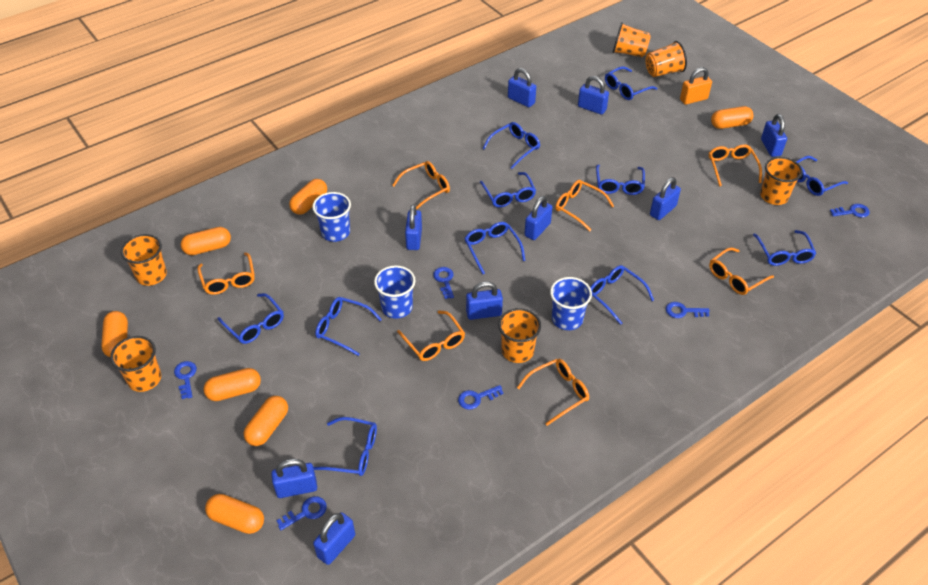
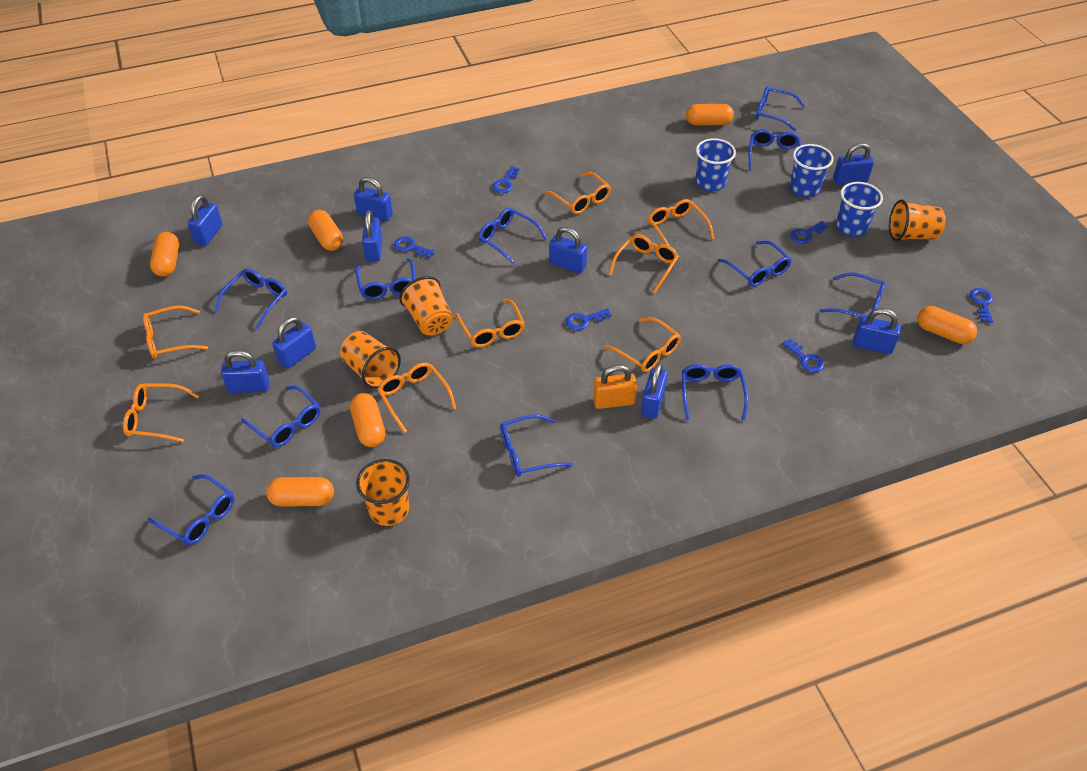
orange capsule: 7 -> 6
orange cup: 6 -> 4
orange glasses: 7 -> 8

